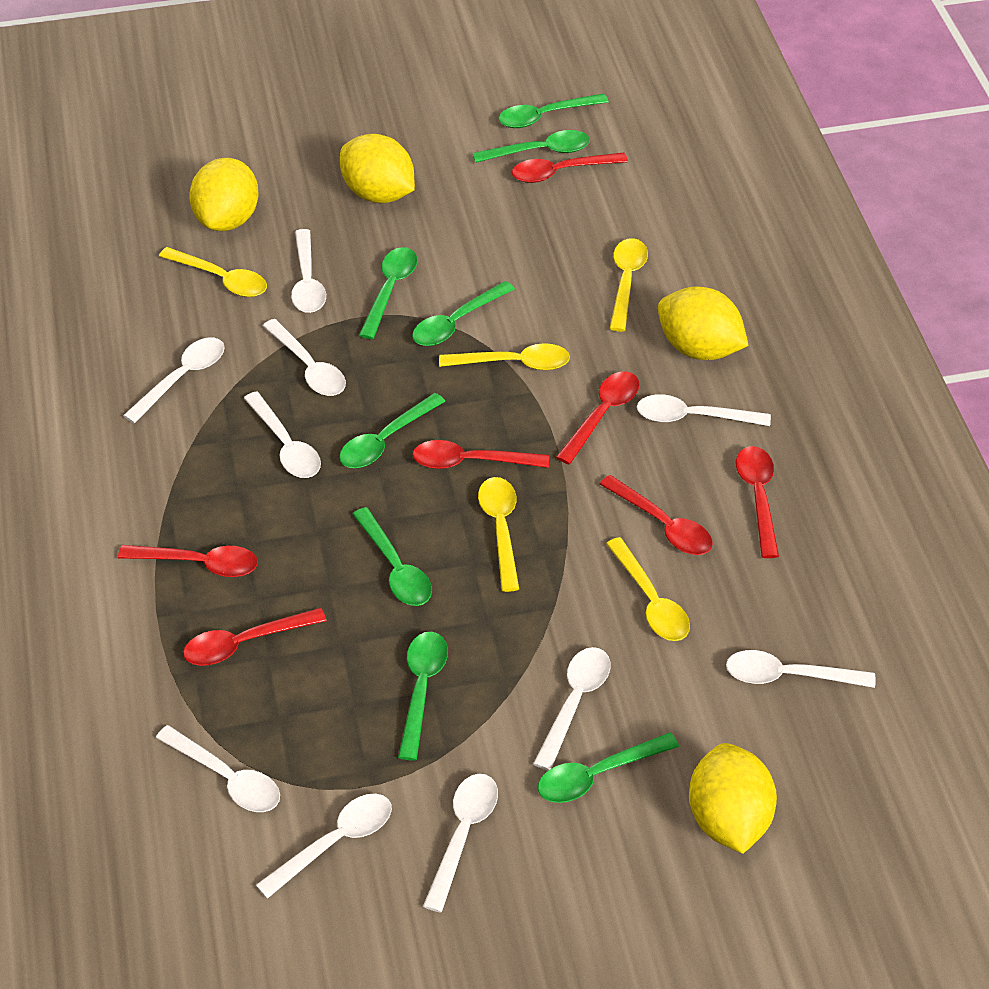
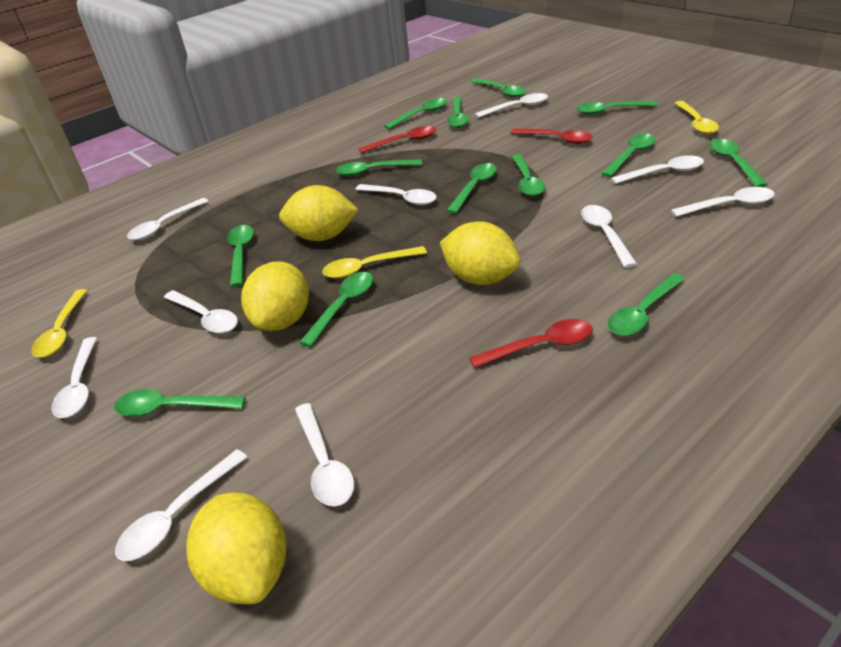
green spoon: 8 -> 13
red spoon: 7 -> 3
yellow spoon: 5 -> 3

